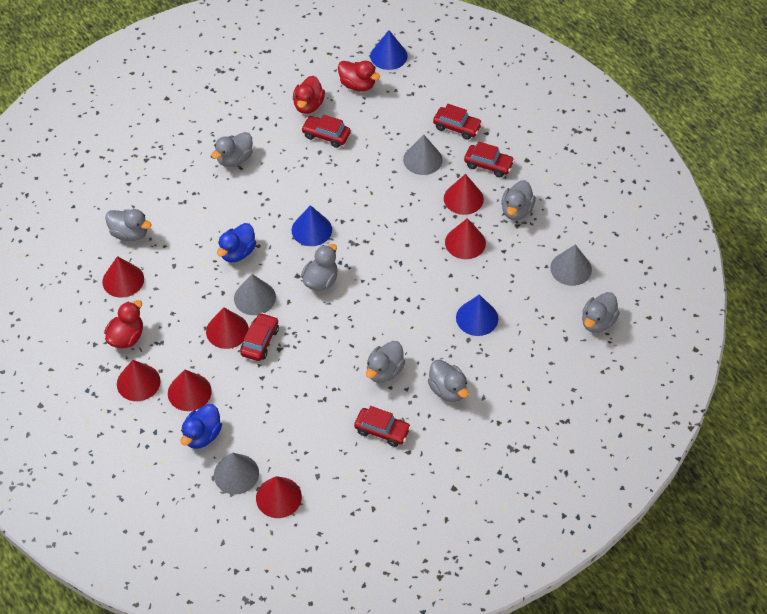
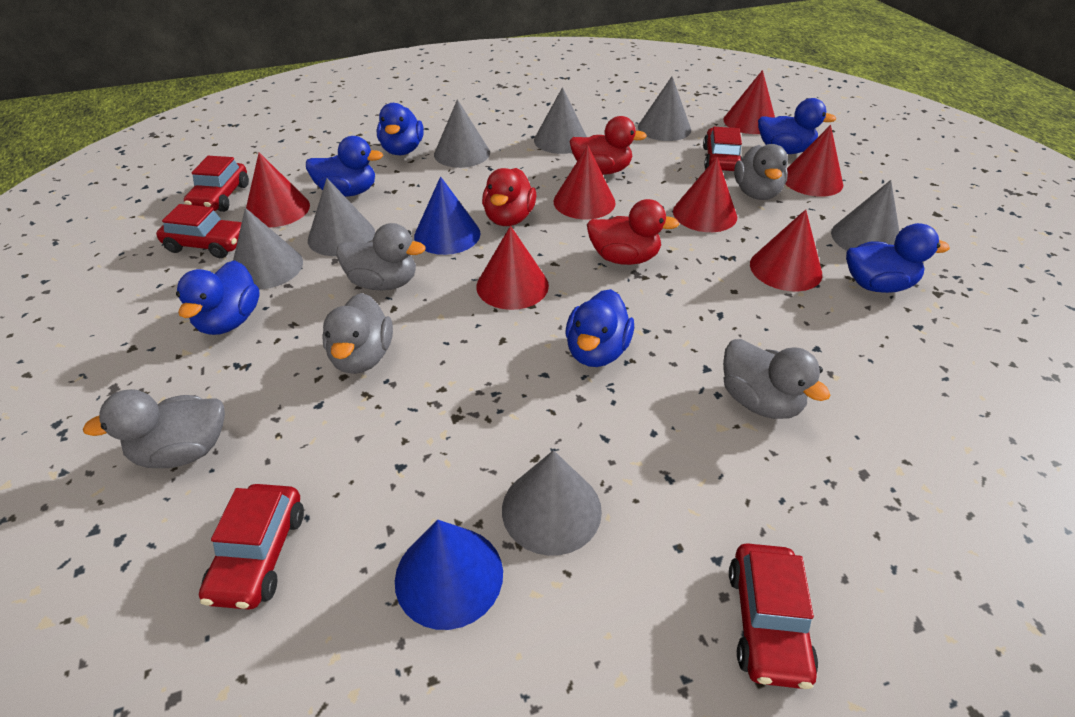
blue cone: 3 -> 2
blue duck: 2 -> 6
grey cone: 4 -> 7
grey duck: 7 -> 5

